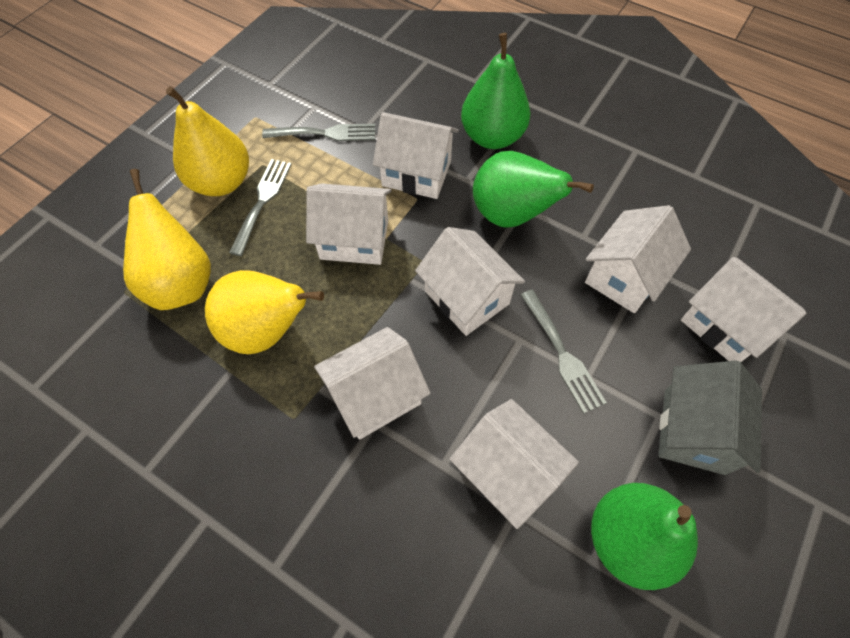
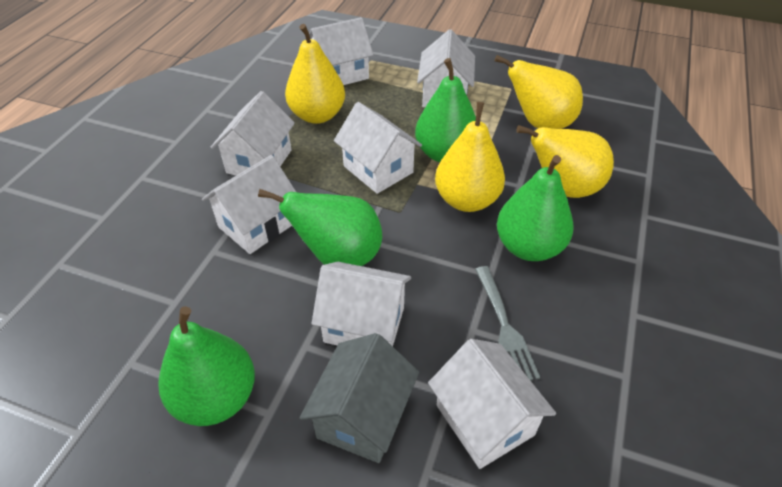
green pear: 3 -> 4
grey fork: 3 -> 1
yellow pear: 3 -> 4

